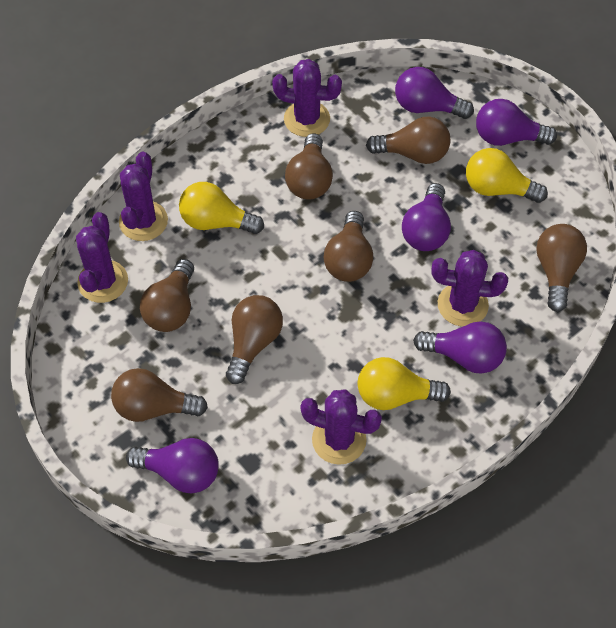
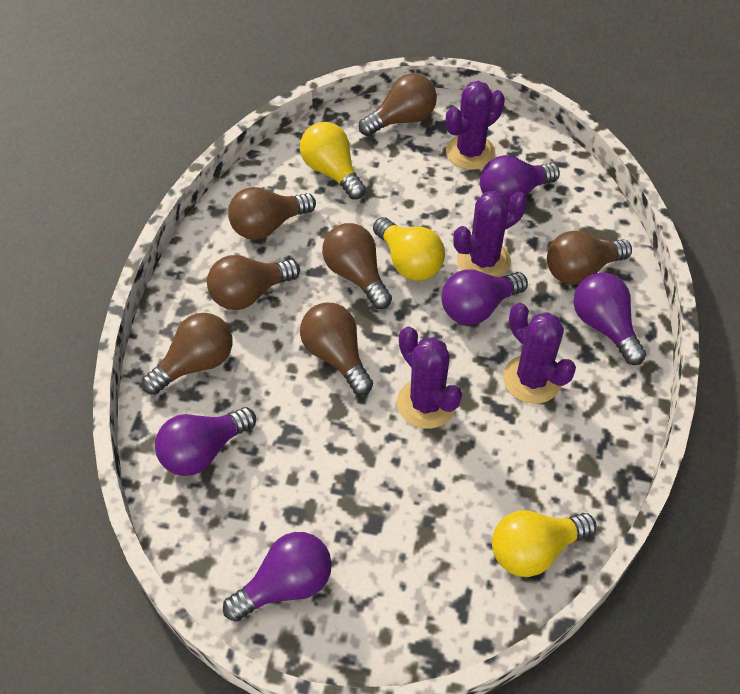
purple cactus: 5 -> 4

